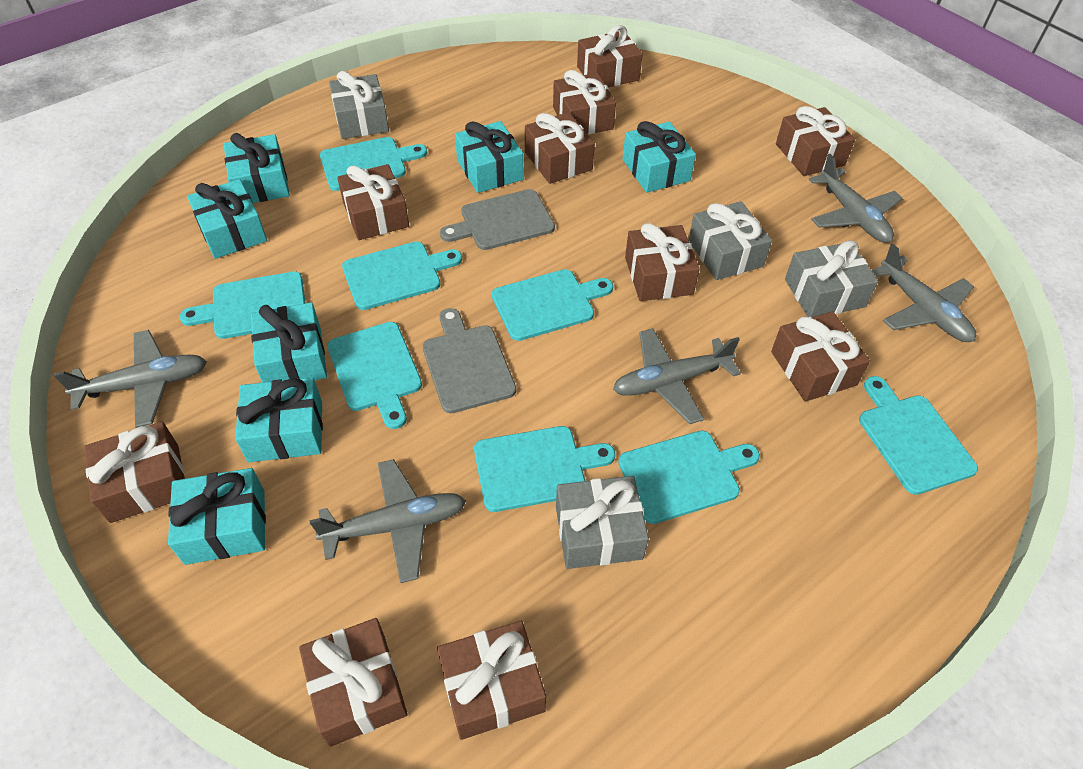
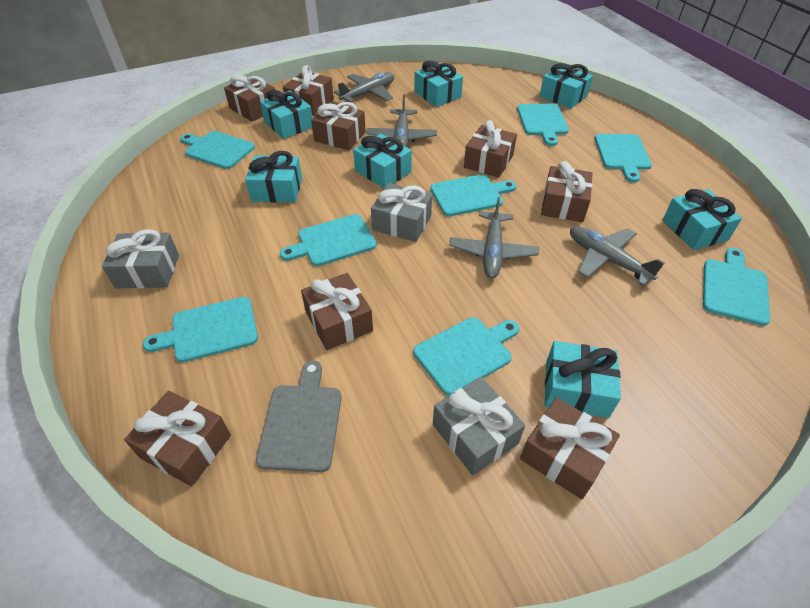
brown gift: 10 -> 8
grey cutting board: 2 -> 1
grey gift: 4 -> 3
grey plane: 5 -> 4

